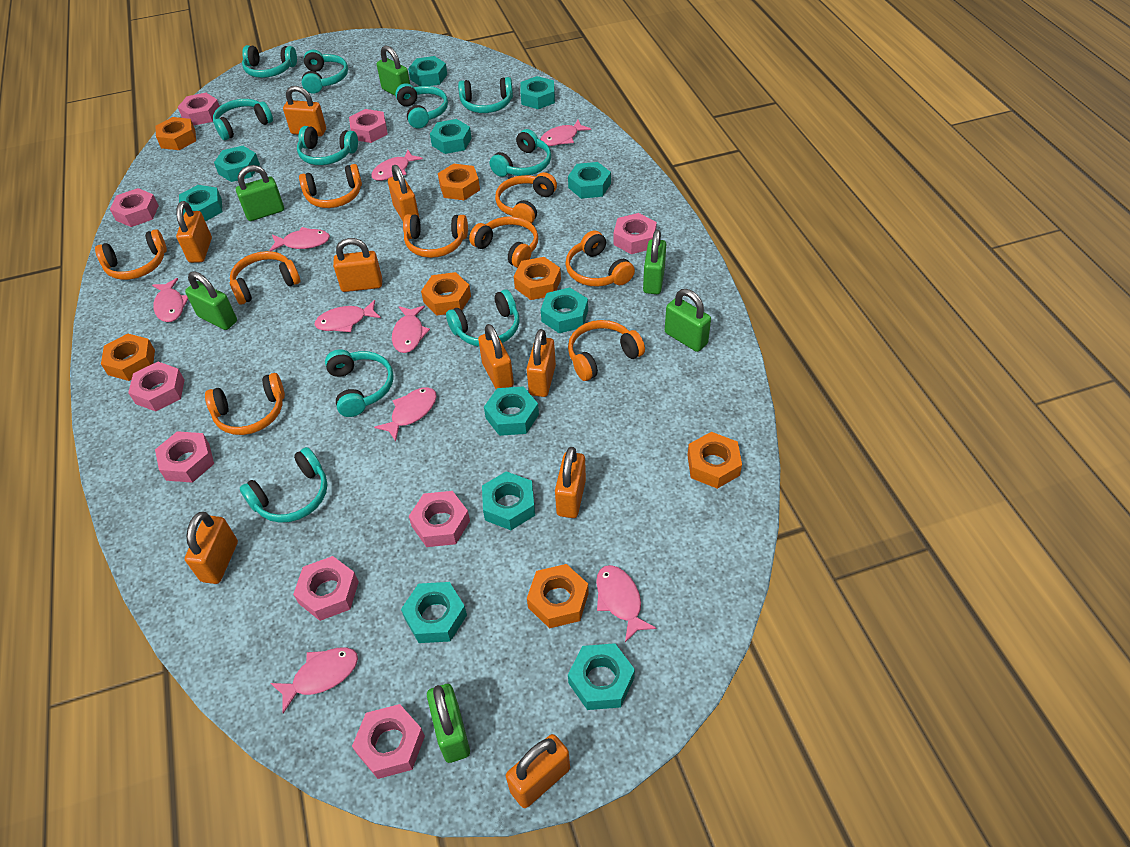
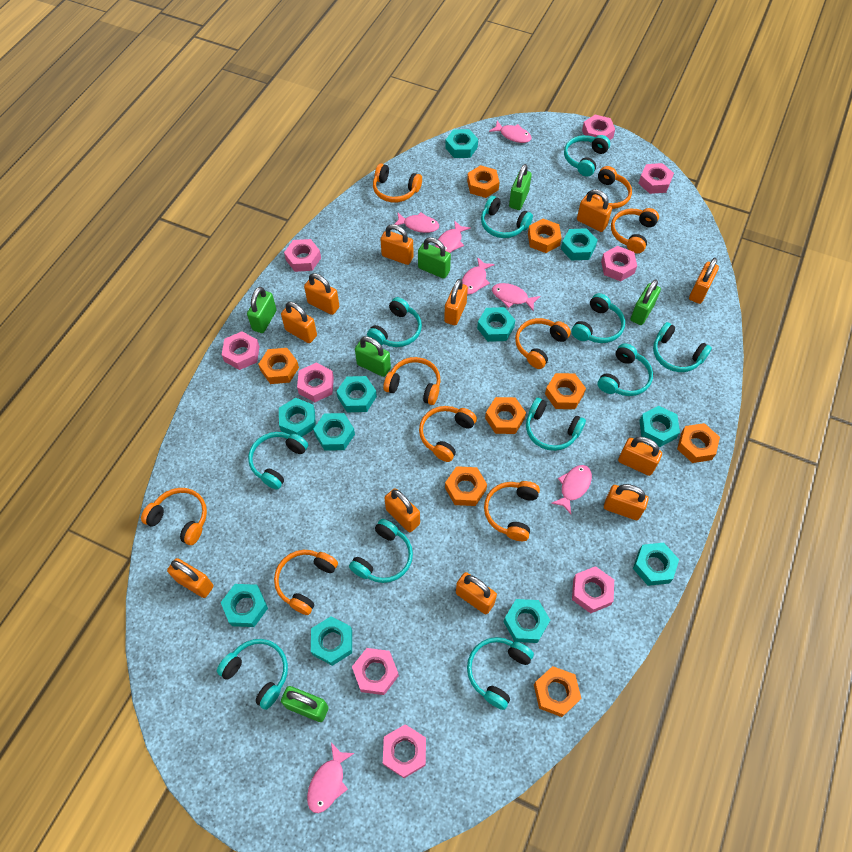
orange nut: 7 -> 8
orange padlock: 9 -> 11
pink fish: 9 -> 7
turquoise headphones: 10 -> 11

